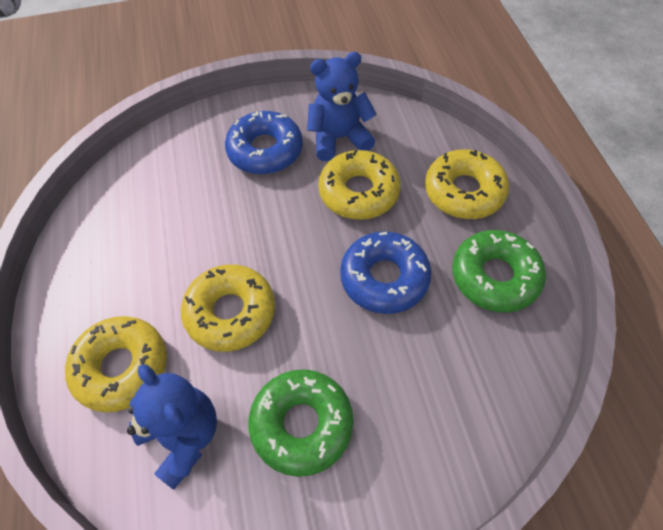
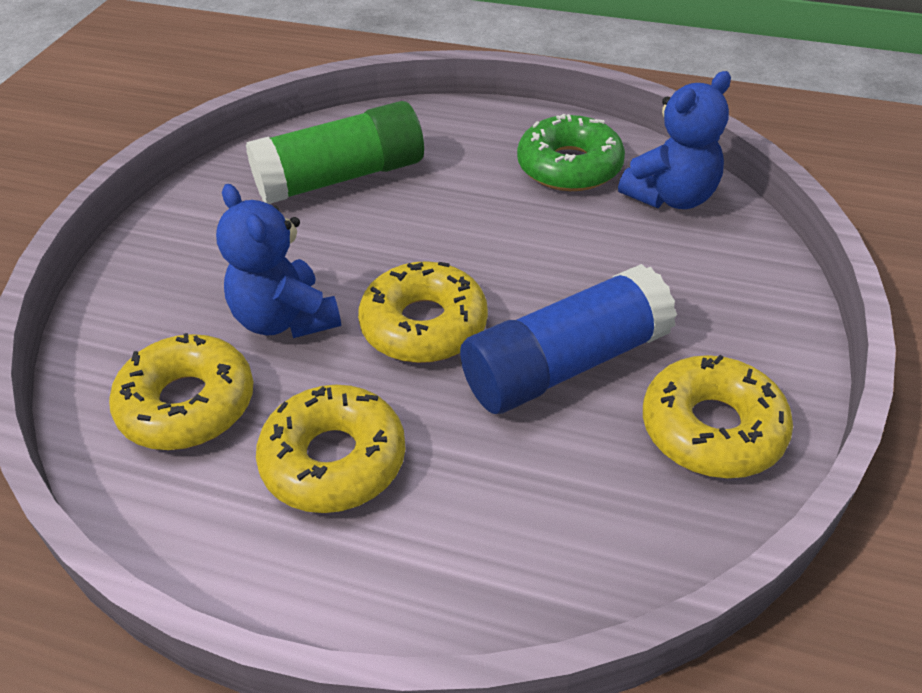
blue donut: 2 -> 0
blue glue stick: 0 -> 1
green donut: 2 -> 1
green glue stick: 0 -> 1

